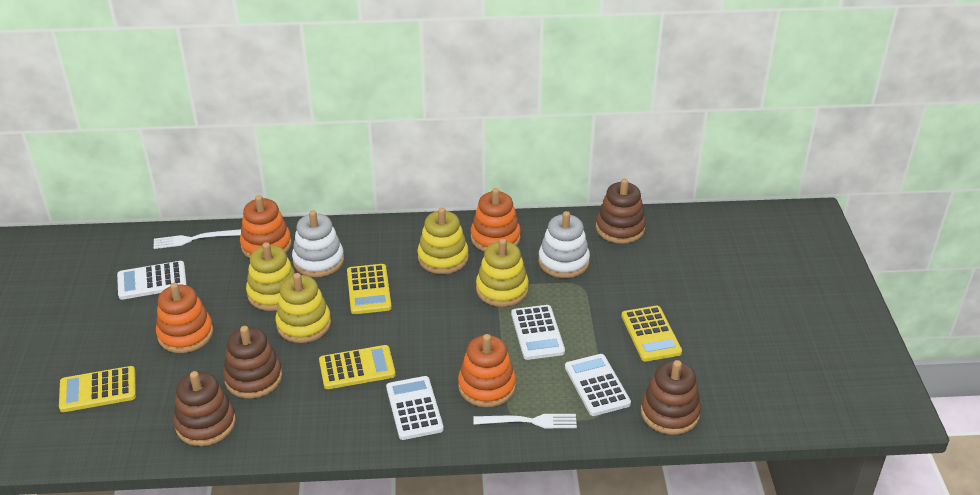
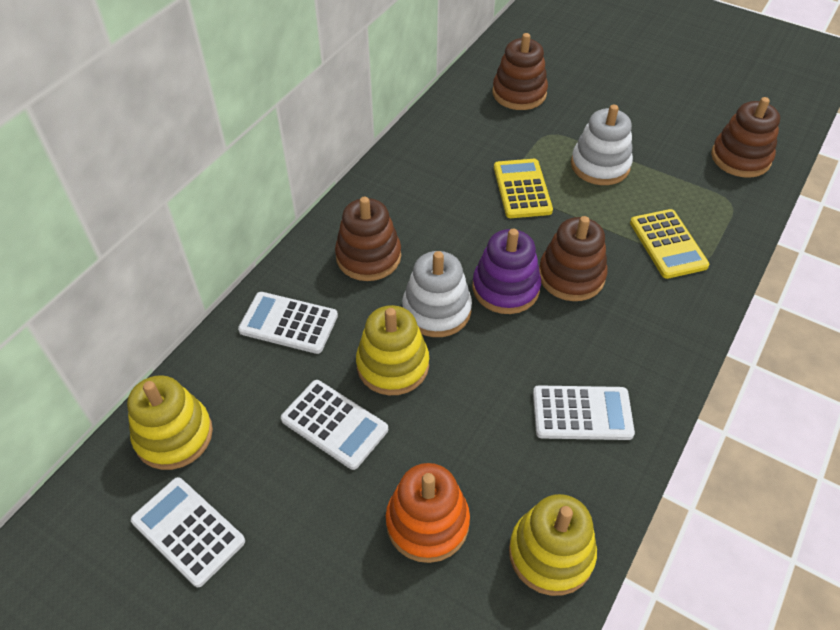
orange stacking toy: 4 -> 1
purple stacking toy: 0 -> 1
white fork: 2 -> 0
yellow calculator: 4 -> 2
yellow stacking toy: 4 -> 3

